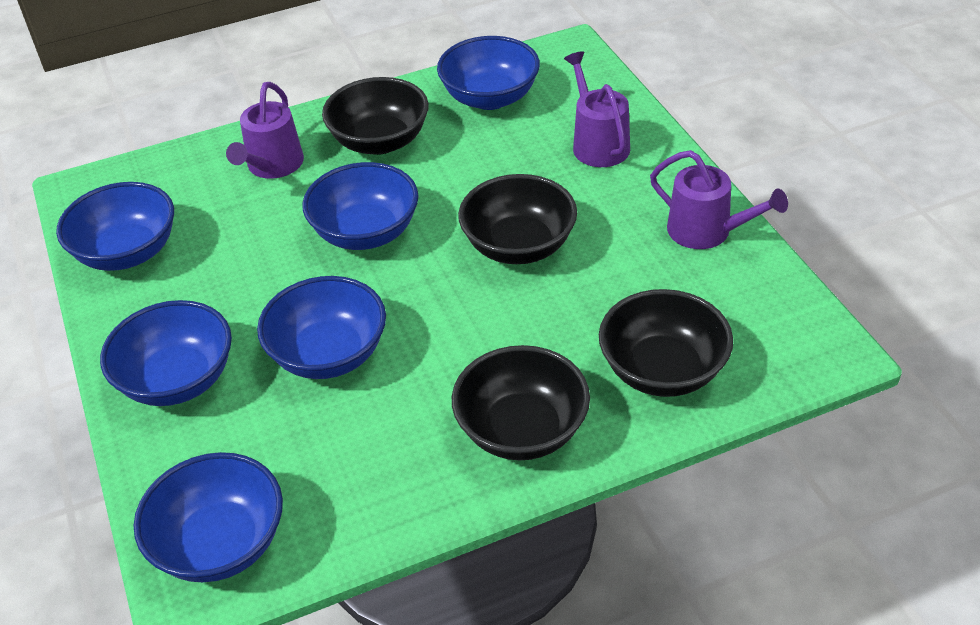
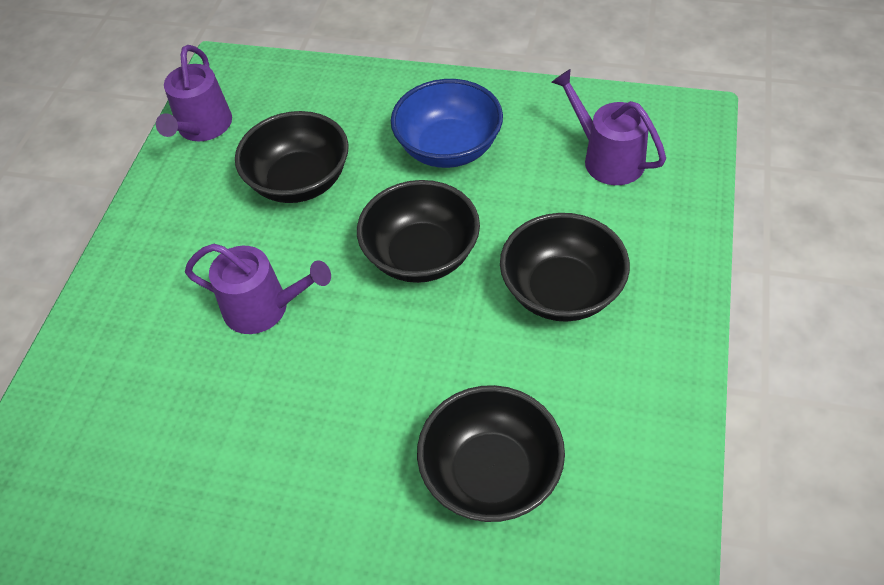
blue bowl: 6 -> 1

